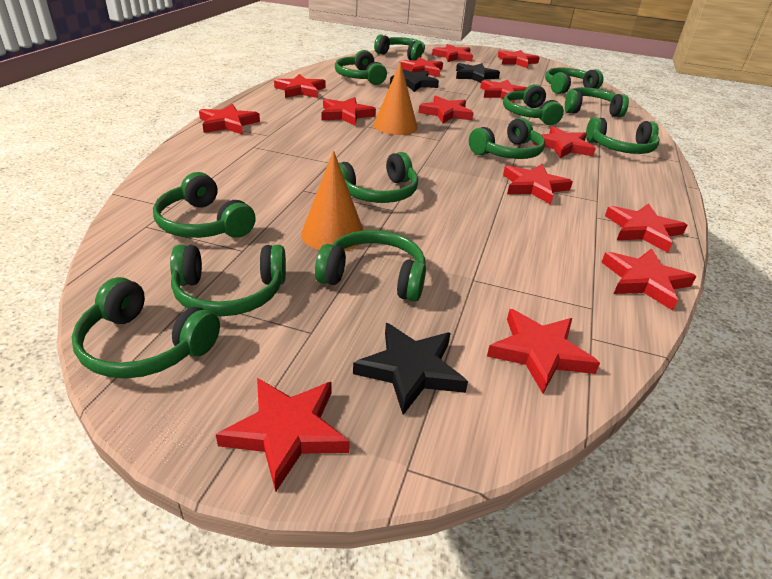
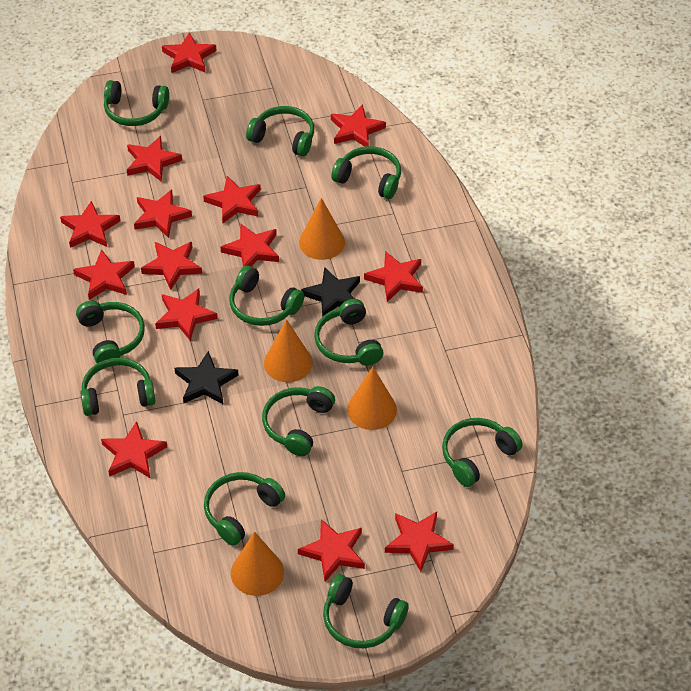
black star: 3 -> 2
green headphones: 12 -> 11
orange cone: 2 -> 4

